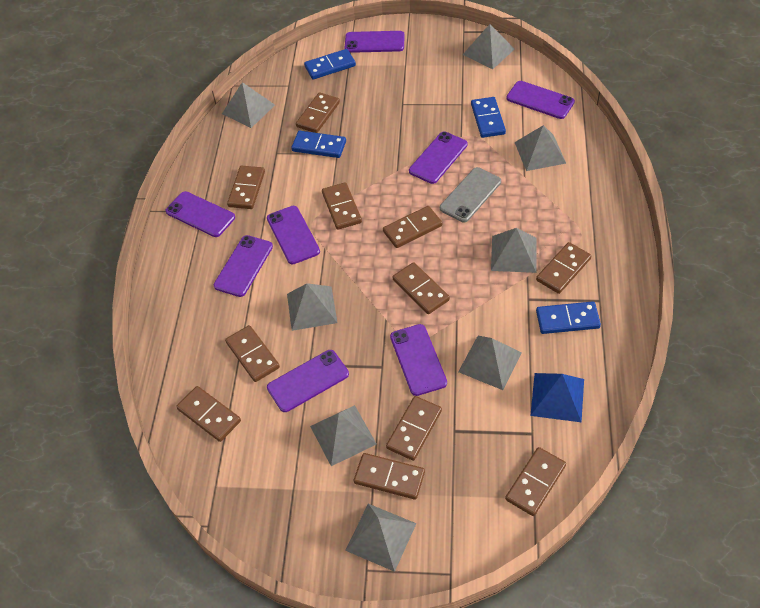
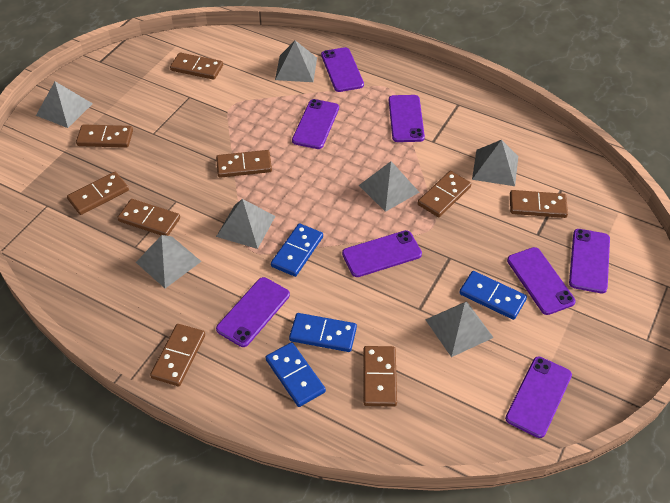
blue pyramid: 1 -> 0
brown domino: 11 -> 9
grey phone: 1 -> 0
grey pyramid: 8 -> 7

